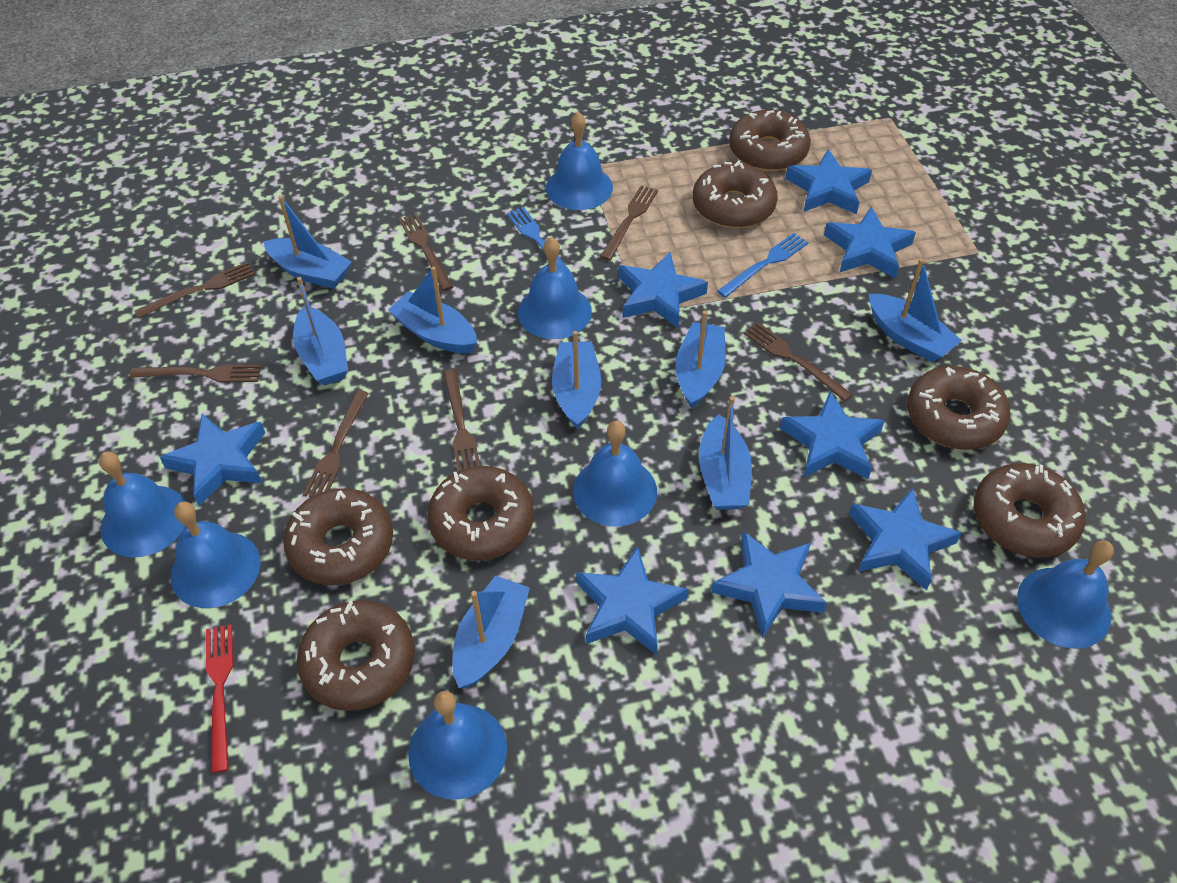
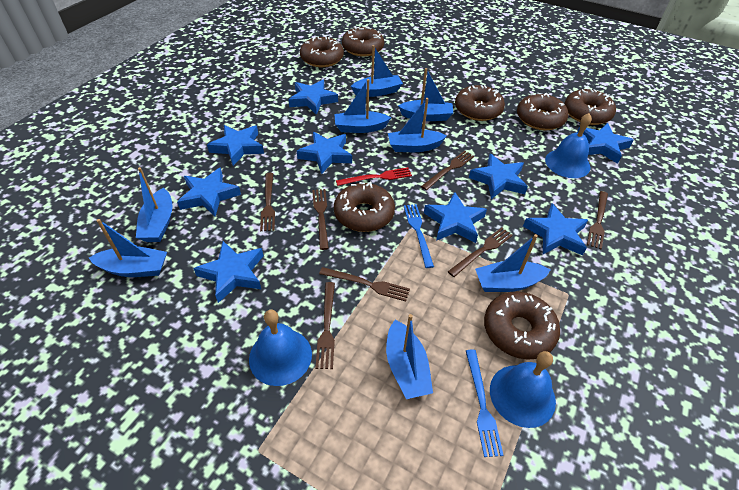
blue bell: 7 -> 3
blue star: 8 -> 9

